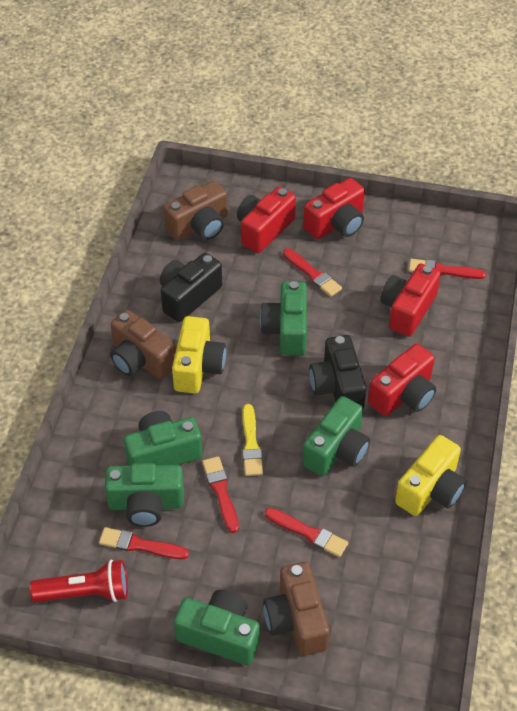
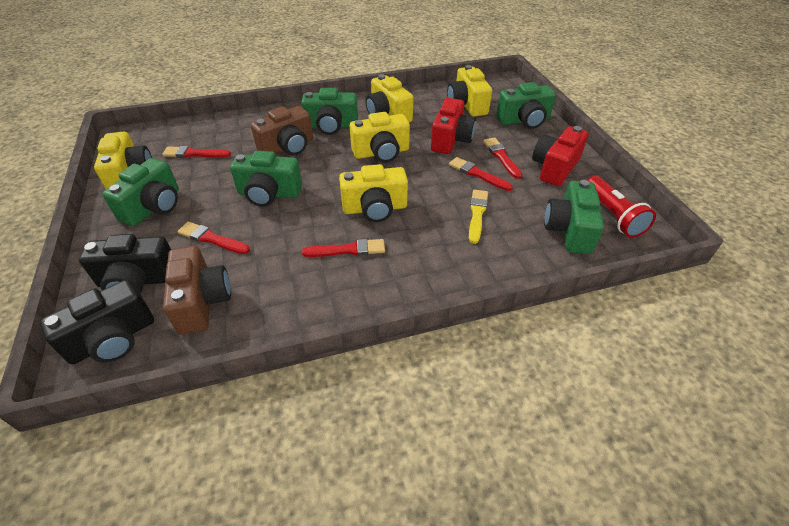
brown camera: 3 -> 2
red camera: 4 -> 2
yellow camera: 2 -> 5

